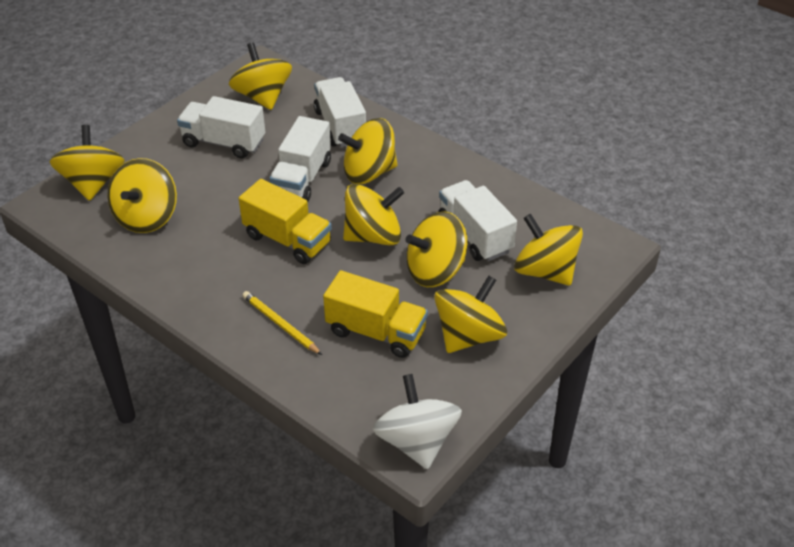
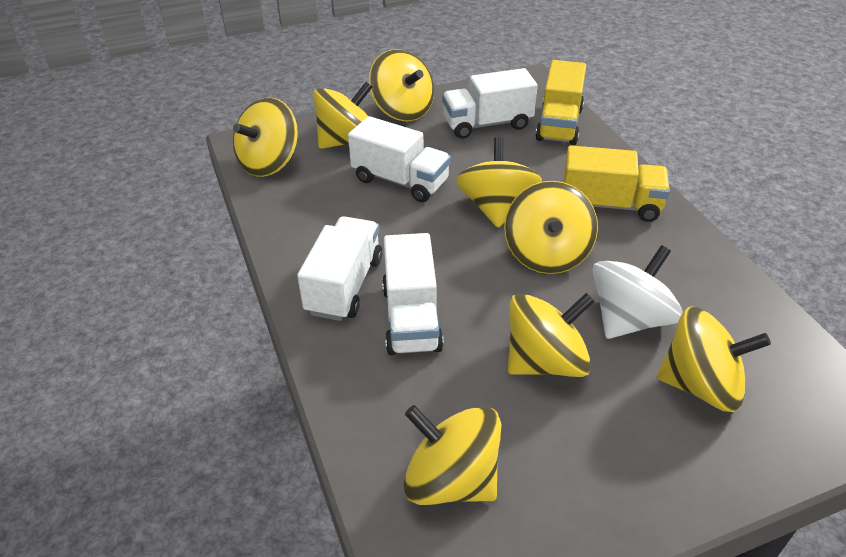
yellow pencil: 1 -> 0

